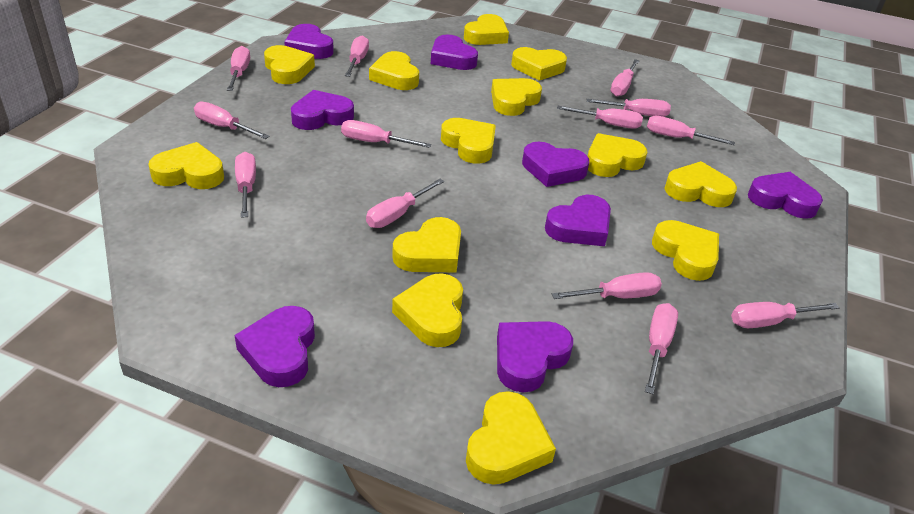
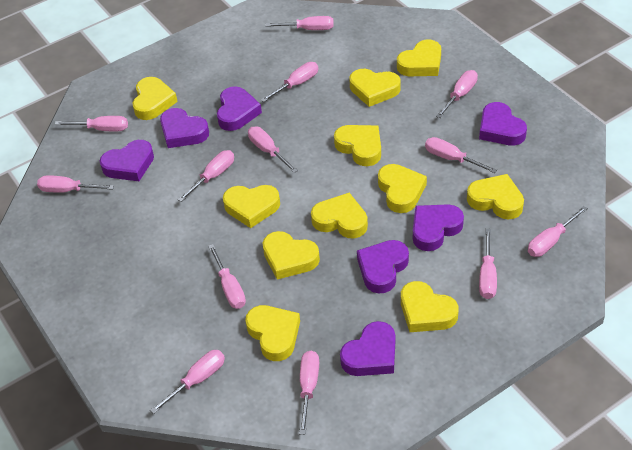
purple heart: 8 -> 7
yellow heart: 13 -> 11

